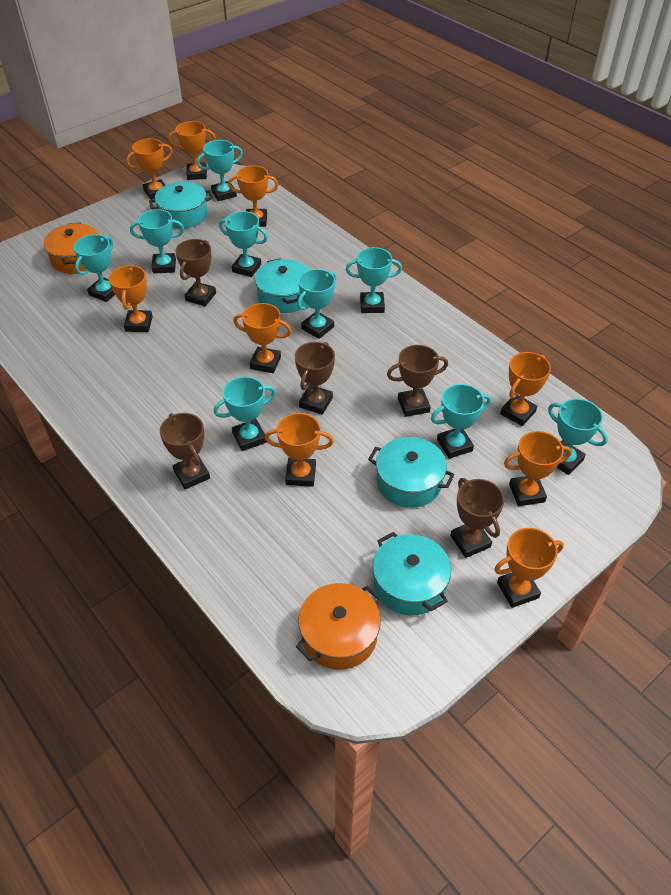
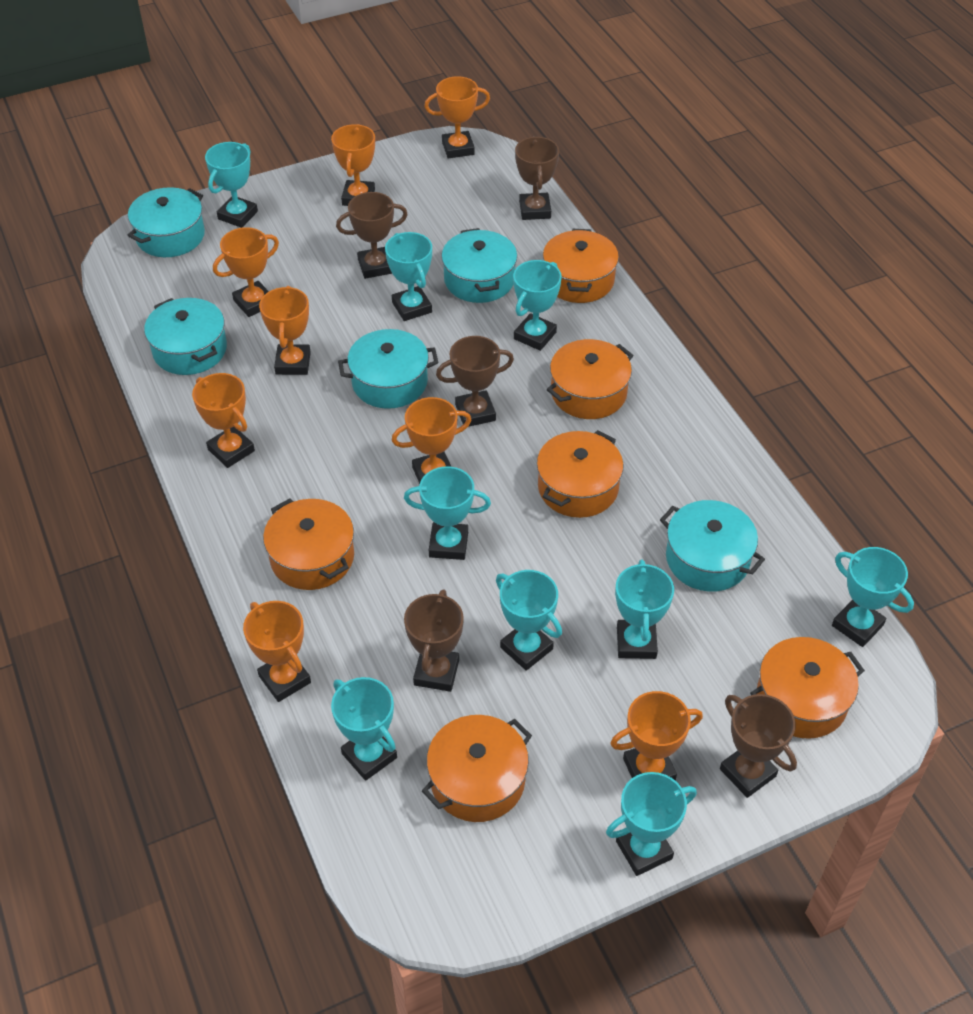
orange pot: 2 -> 6
orange trophy: 9 -> 8
turquoise pot: 4 -> 5

